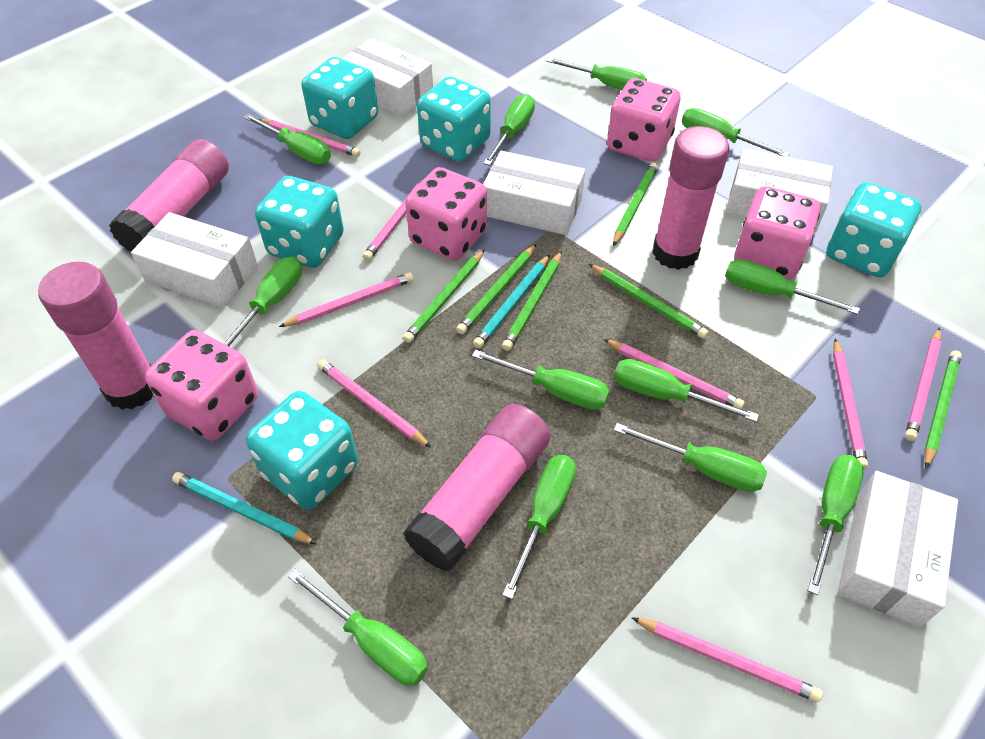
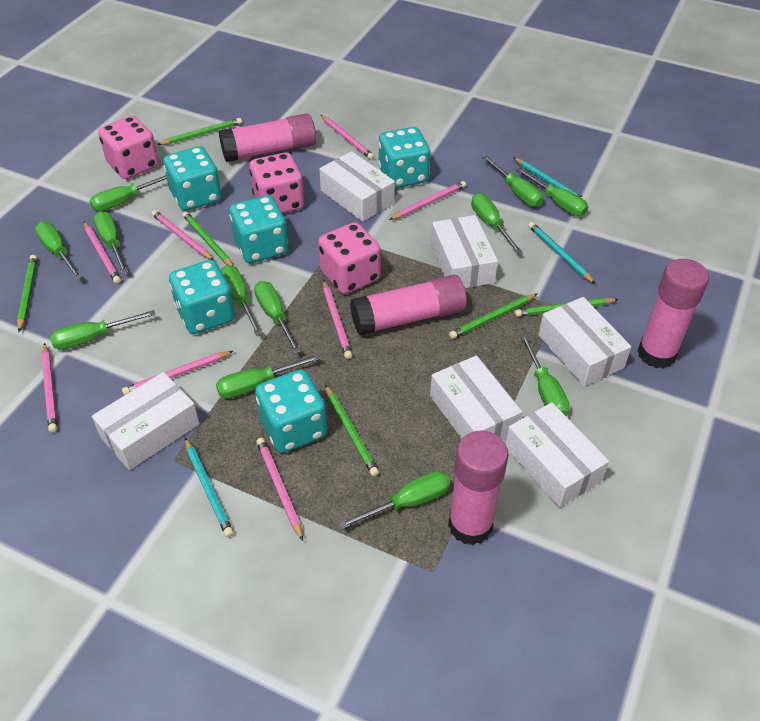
pink dice: 4 -> 3
turquoise pencil: 2 -> 3
white box: 5 -> 6

